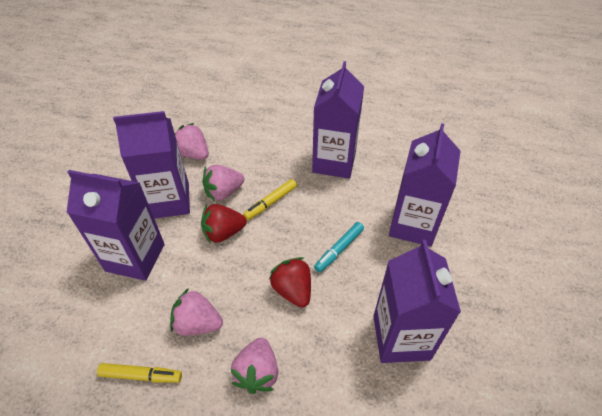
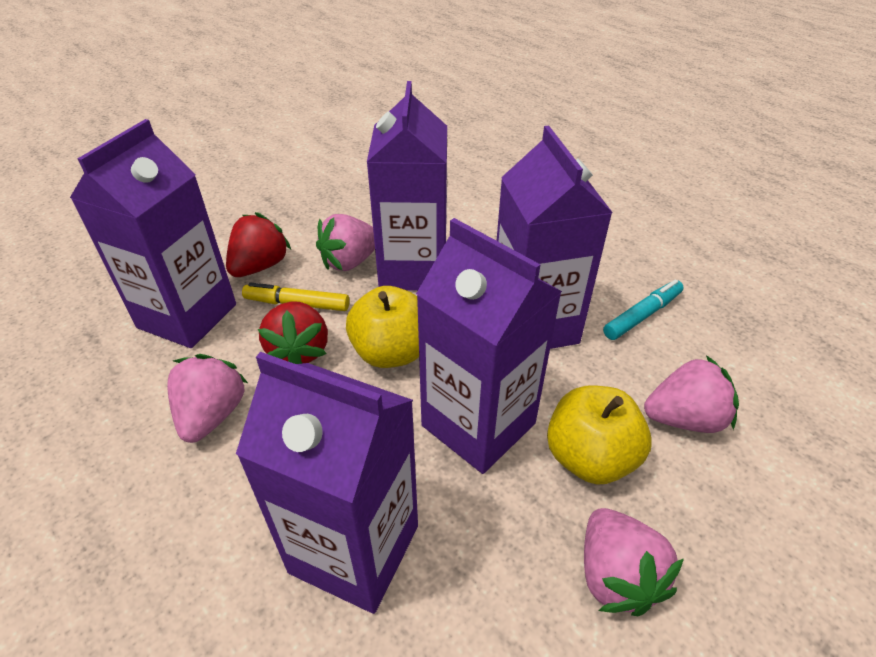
yellow apple: 0 -> 2
yellow marker: 2 -> 1

